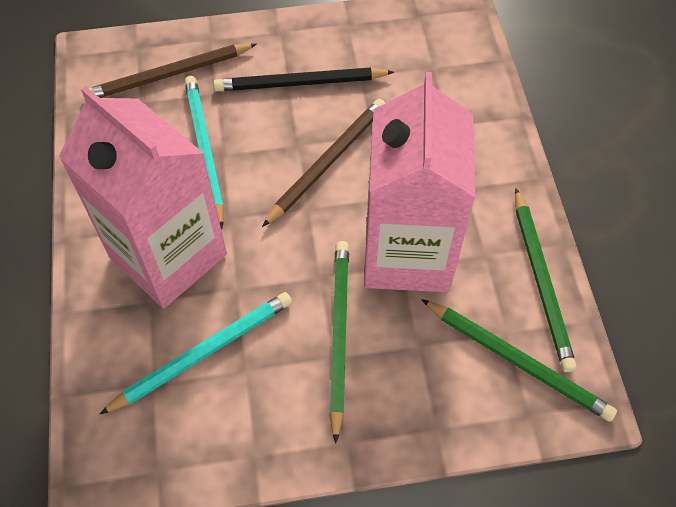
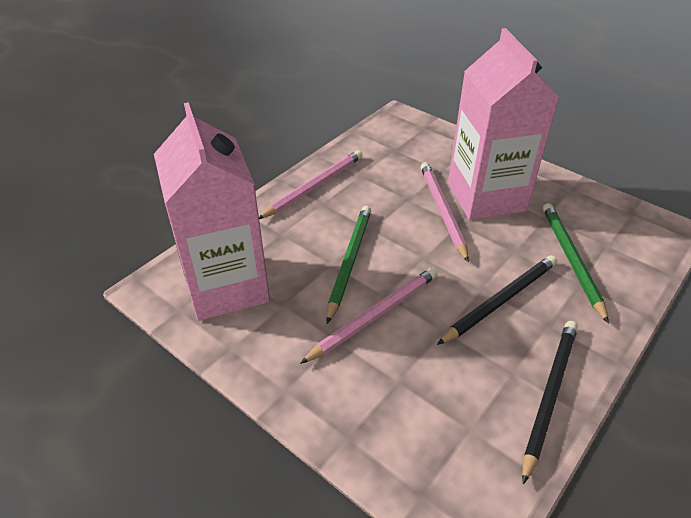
black pencil: 1 -> 2
brown pencil: 2 -> 0
green pencil: 3 -> 2
pink pencil: 0 -> 3
turquoise pencil: 2 -> 0

